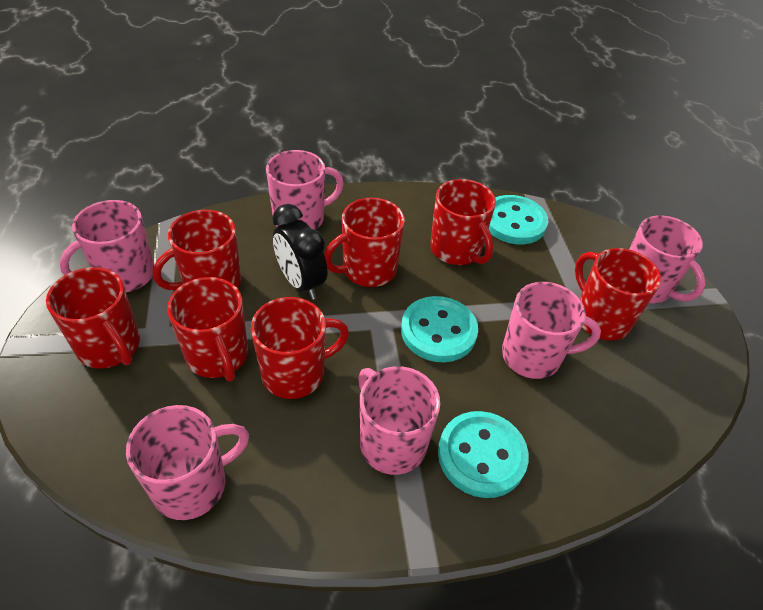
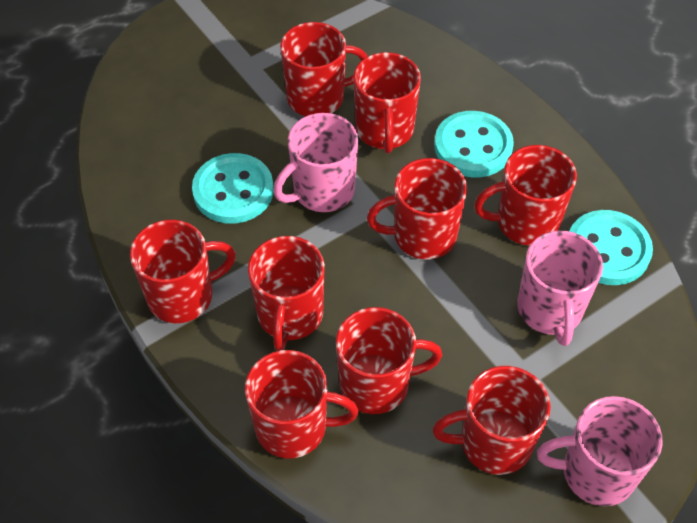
black clock: 1 -> 0
pink mug: 6 -> 3
red mug: 7 -> 9

